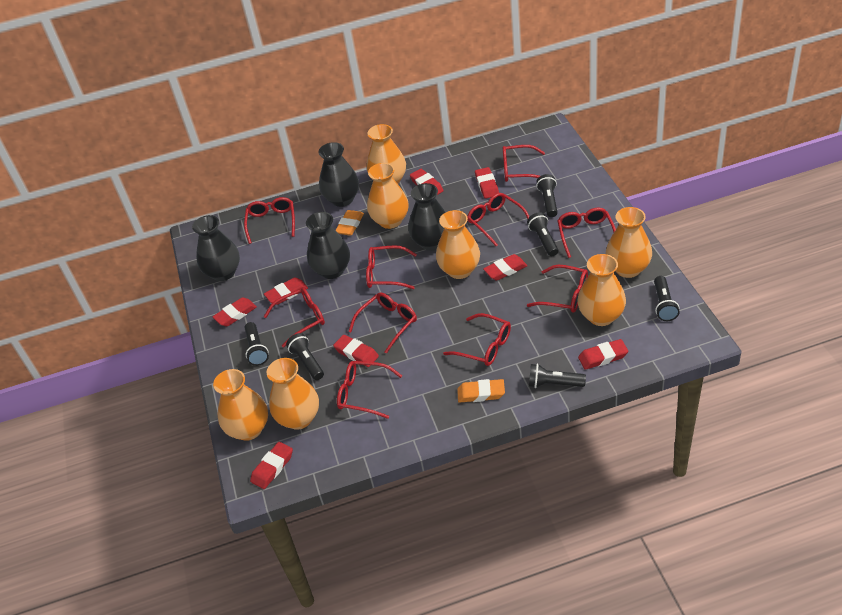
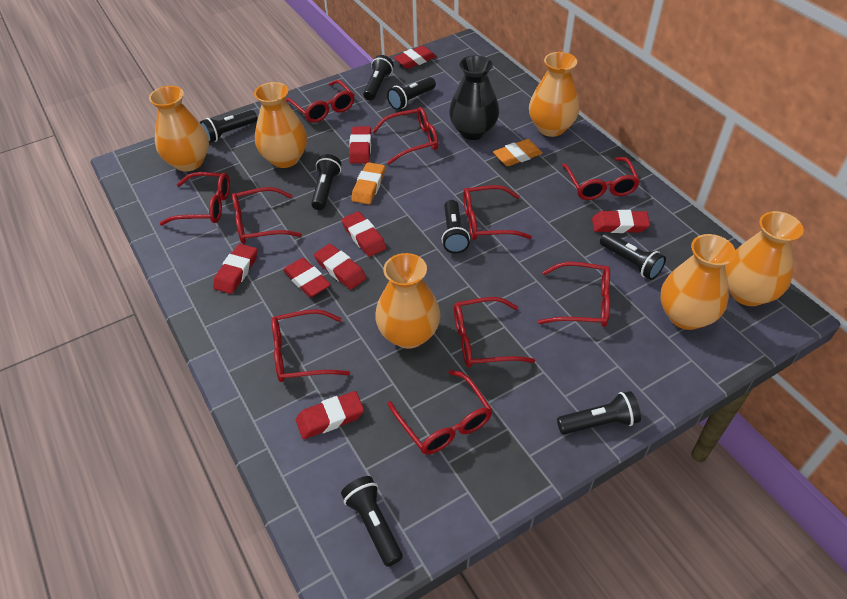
black flashlight: 6 -> 8
black vase: 4 -> 1
orange vase: 7 -> 6

